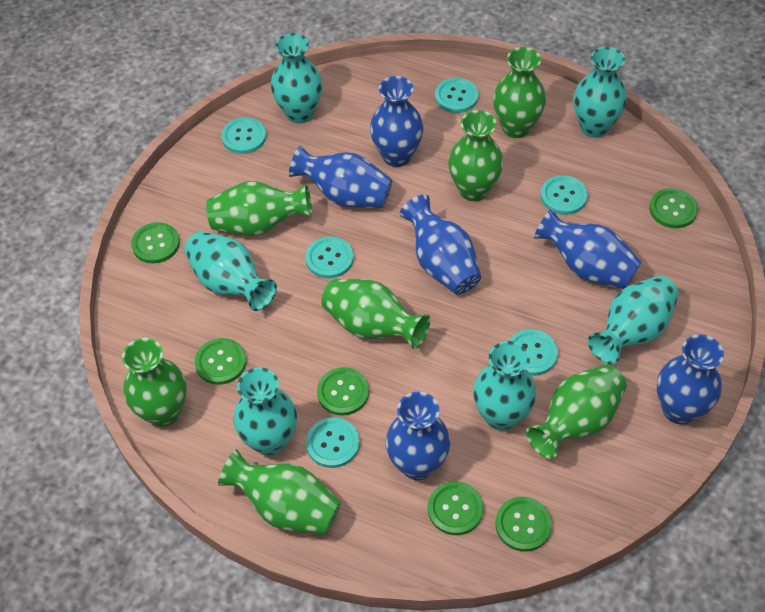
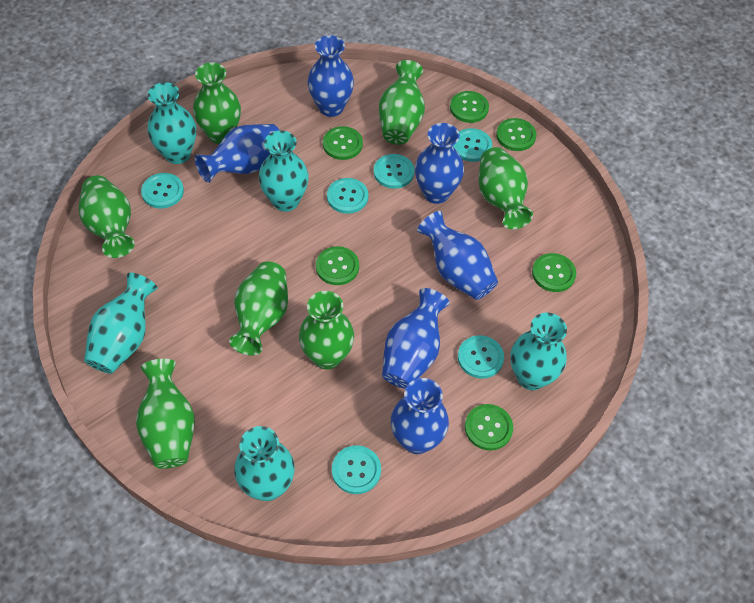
turquoise vase: 6 -> 5

